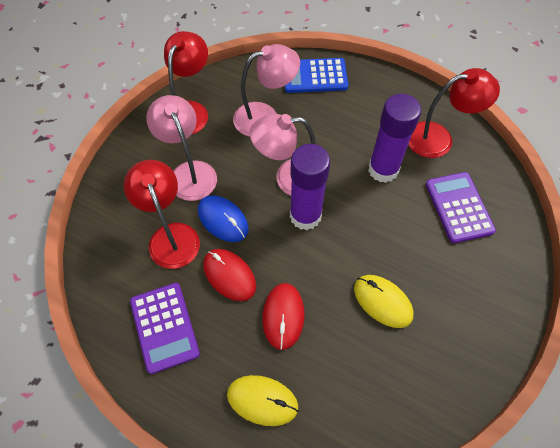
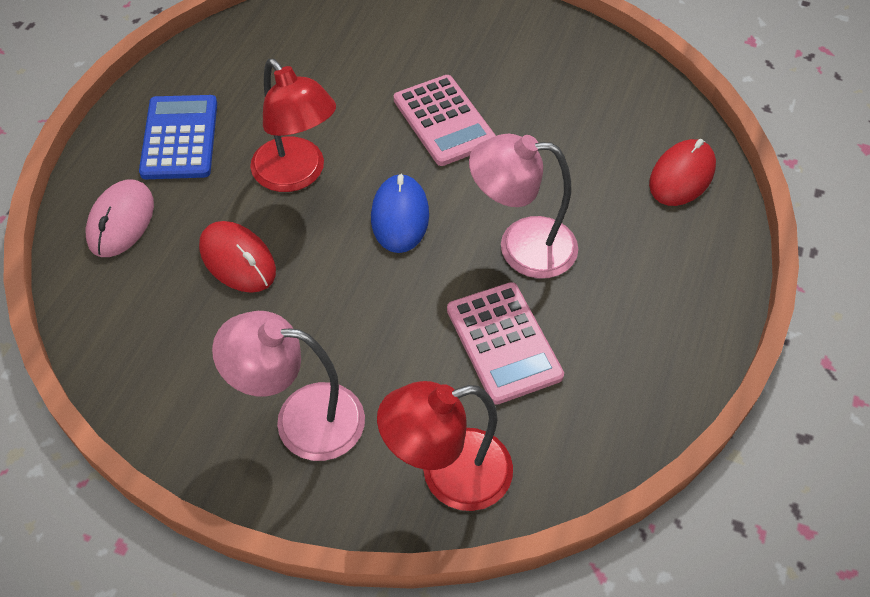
pink calculator: 0 -> 2
pink lamp: 3 -> 2
pink mouse: 0 -> 1
purple calculator: 2 -> 0
purple glue stick: 2 -> 0
red lamp: 3 -> 2
yellow mouse: 2 -> 0

